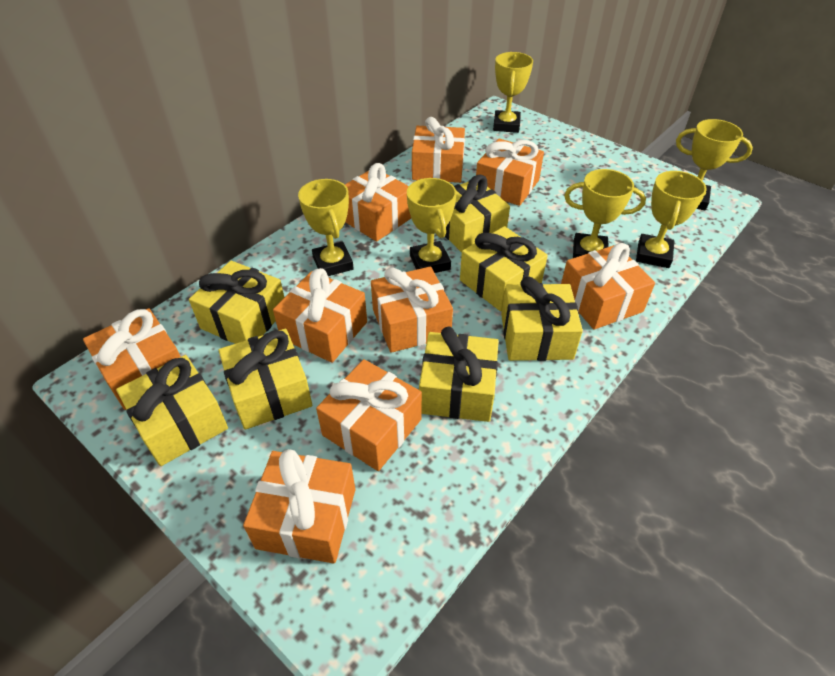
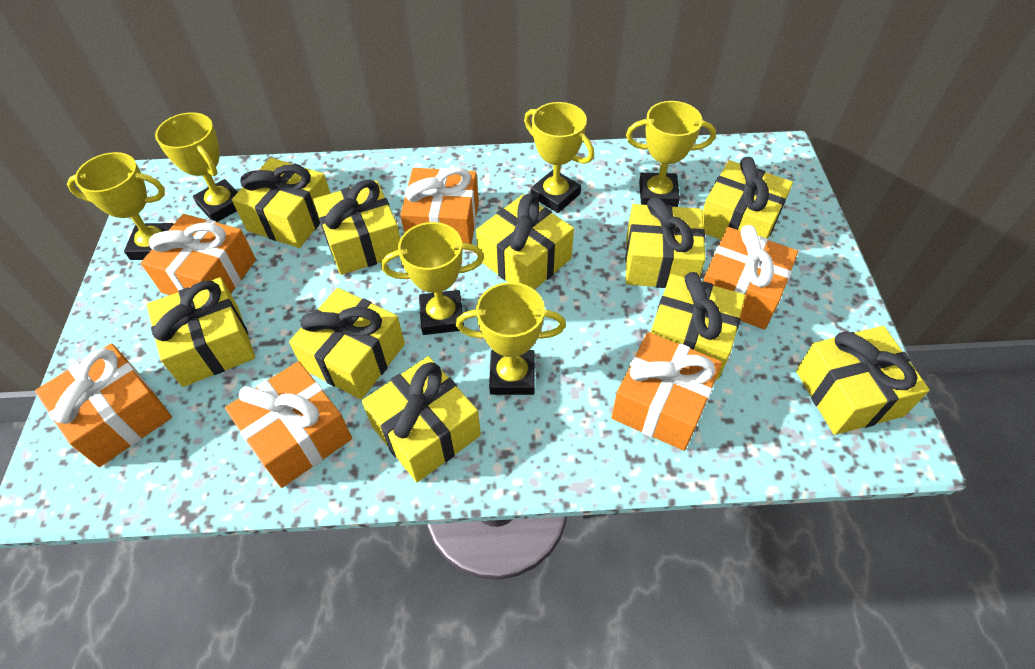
orange gift: 9 -> 6
yellow gift: 7 -> 10

